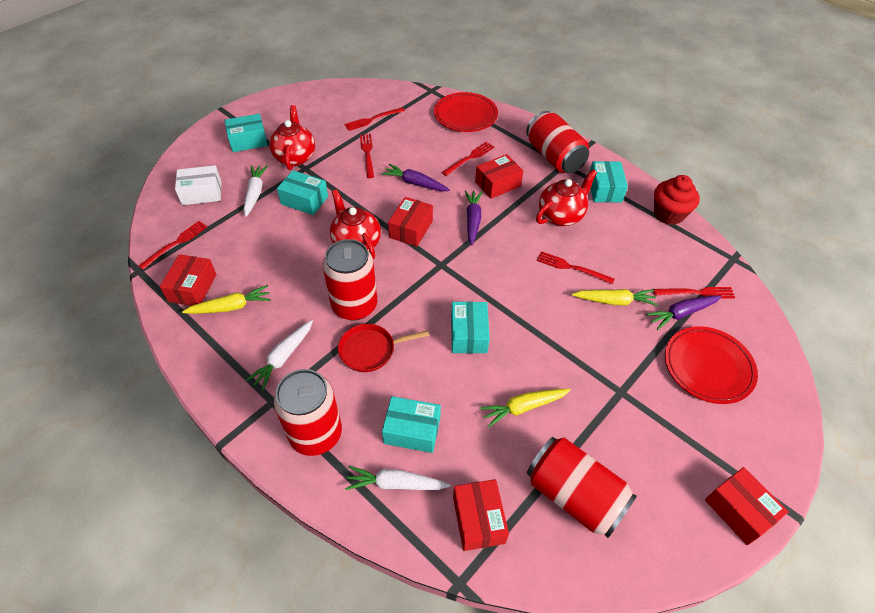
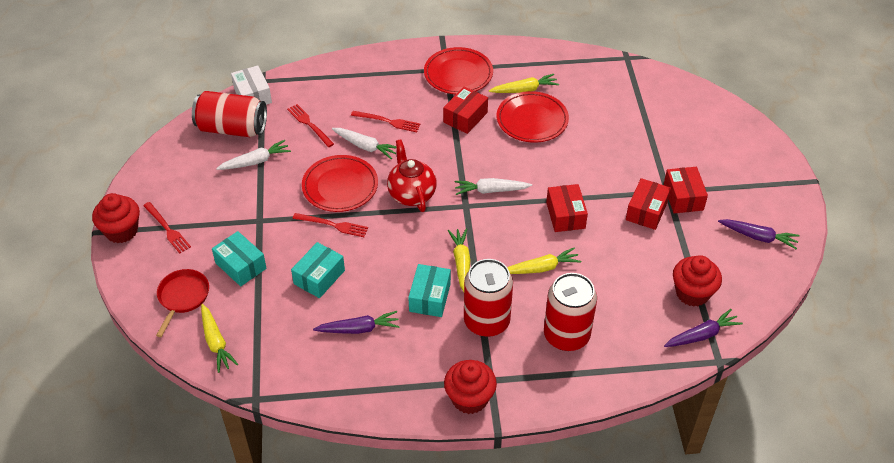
red box: 5 -> 4
red can: 4 -> 3
red cupcake: 1 -> 3
red fork: 6 -> 4
red plate: 2 -> 3
red teapot: 3 -> 1
turquoise box: 5 -> 3
yellow carrot: 3 -> 4

